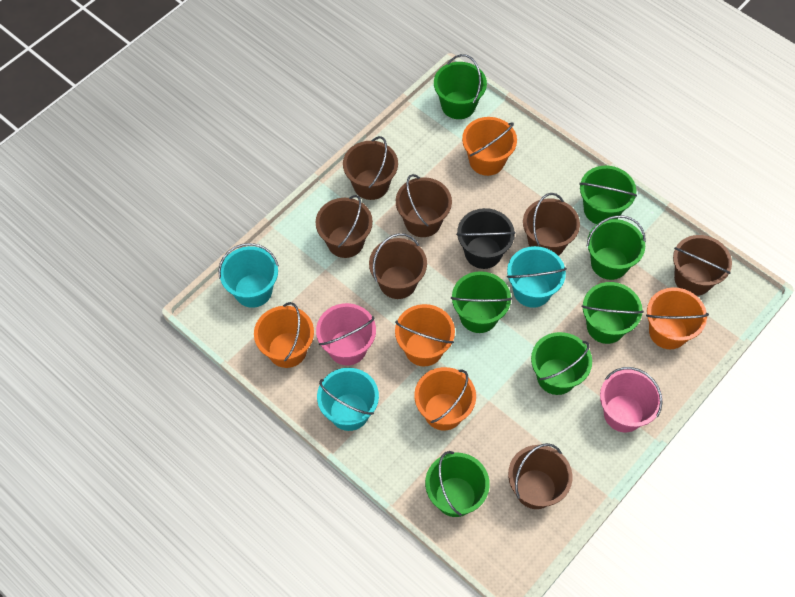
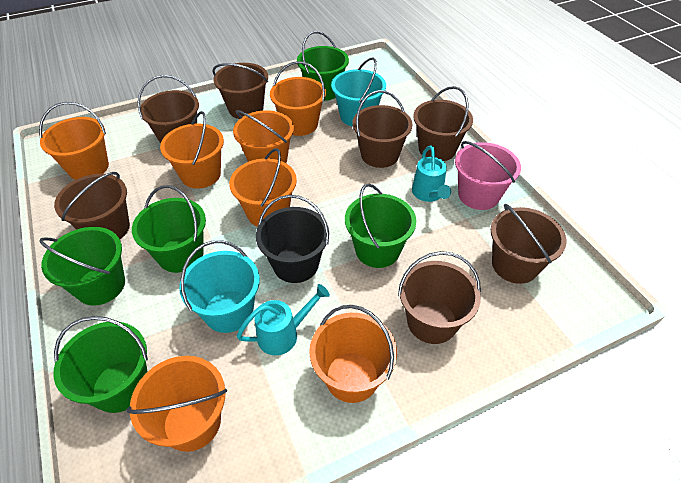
green bucket: 7 -> 5
orange bucket: 5 -> 7
pink bucket: 2 -> 1
turquoise bucket: 3 -> 2
turquoise watering can: 0 -> 2

